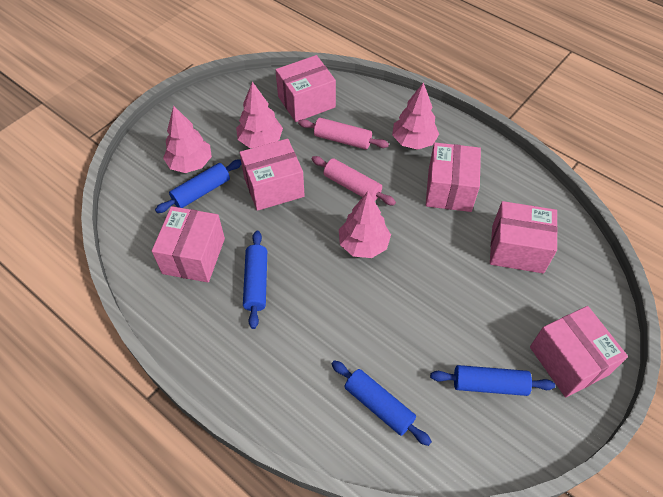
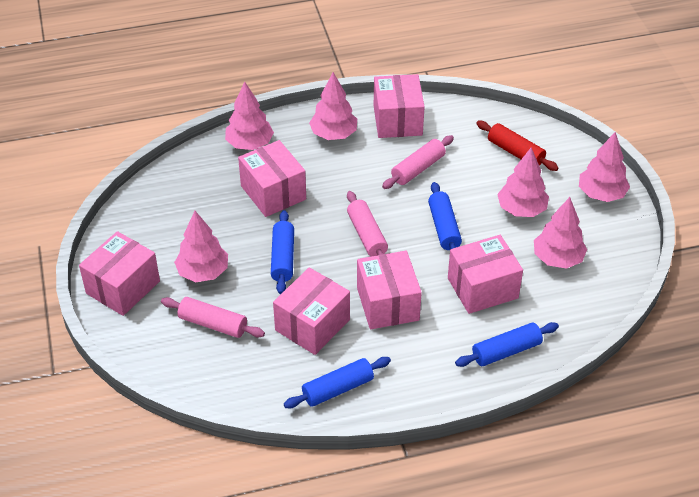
pink rolling pin: 2 -> 3
pink tree: 4 -> 6
red rolling pin: 0 -> 1

